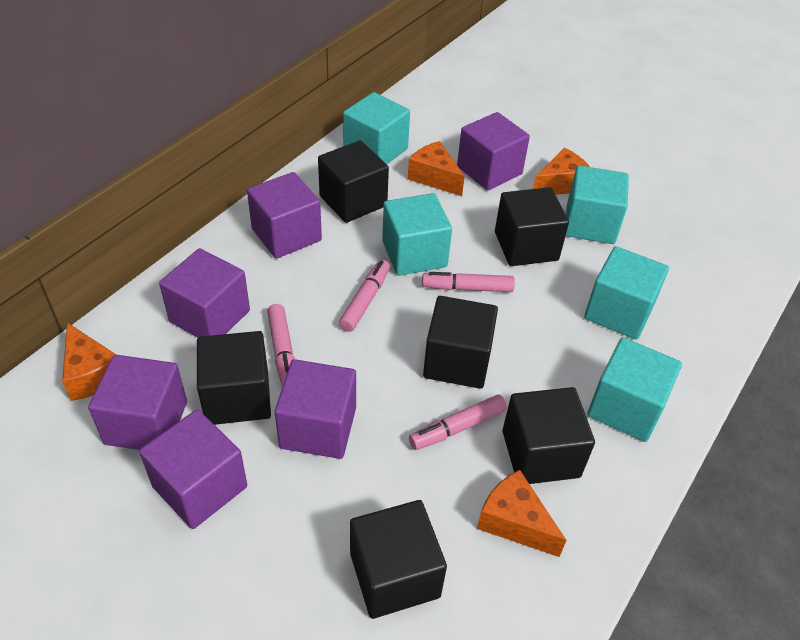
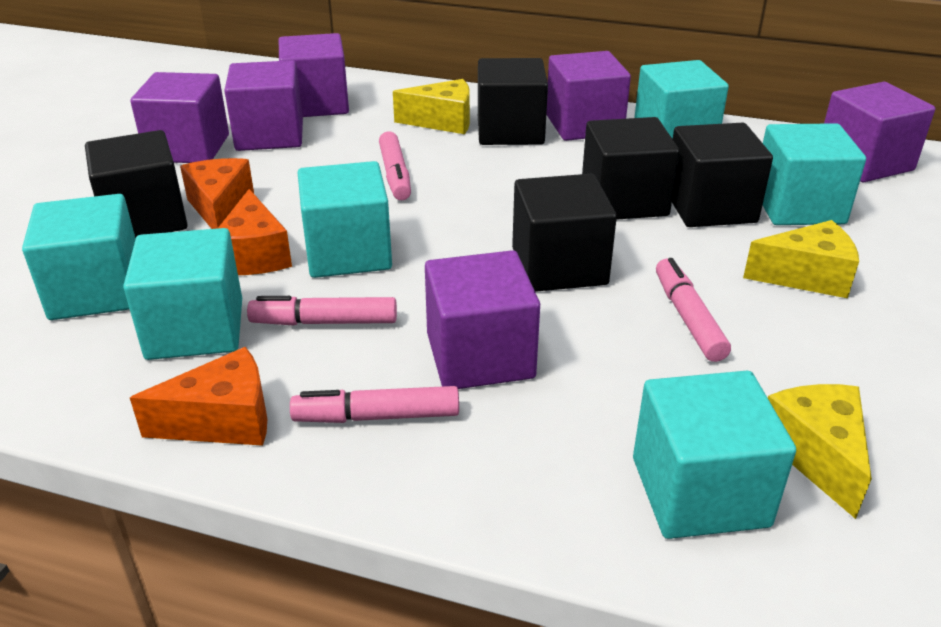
black cube: 6 -> 5
orange cheese: 4 -> 3
turquoise cube: 5 -> 6
yellow cheese: 0 -> 3

